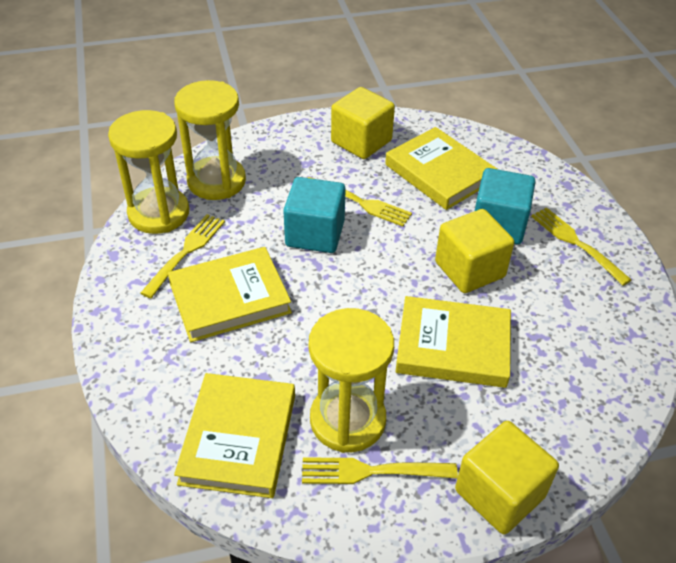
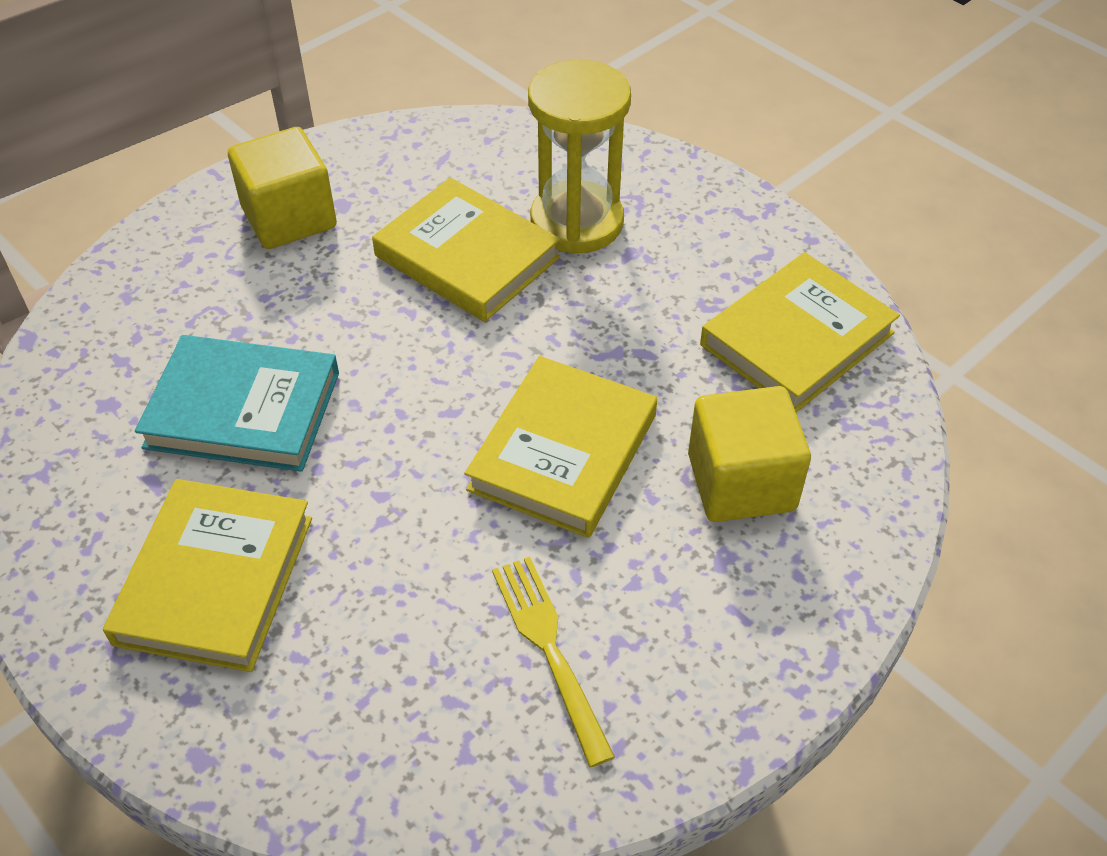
turquoise book: 0 -> 1
turquoise cube: 2 -> 0
yellow cube: 3 -> 2
yellow fork: 4 -> 1
yellow hourglass: 3 -> 1

